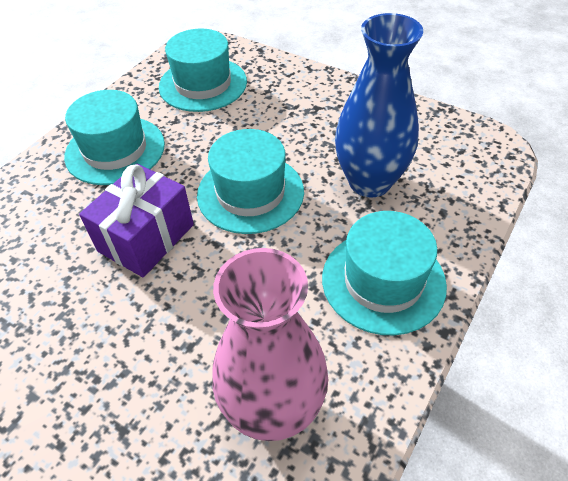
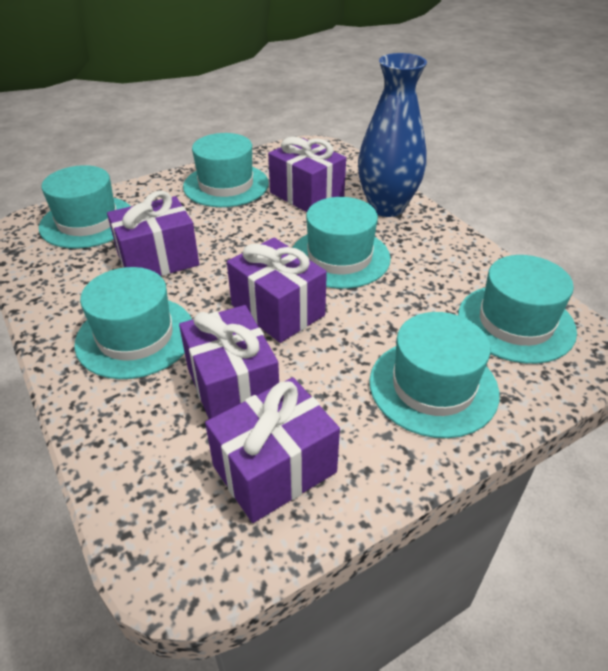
pink vase: 1 -> 0
purple gift: 1 -> 5
turquoise hat: 4 -> 6

